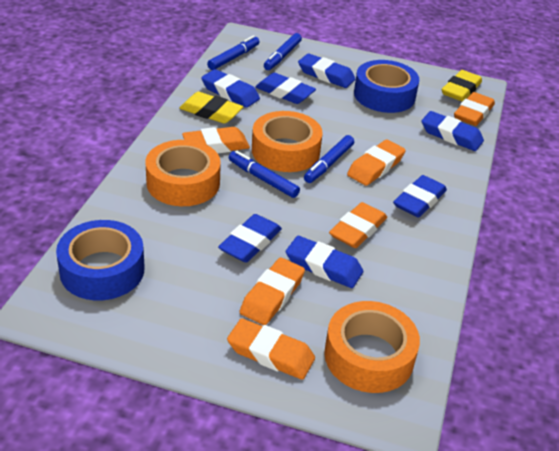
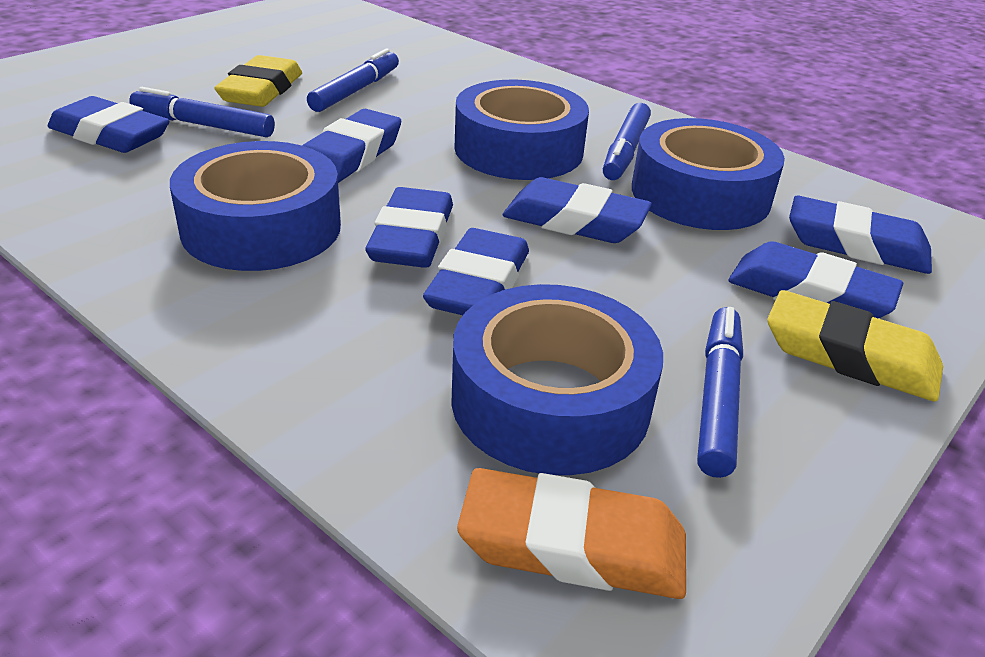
blue tape: 2 -> 4
orange eraser: 6 -> 1
orange tape: 3 -> 0

